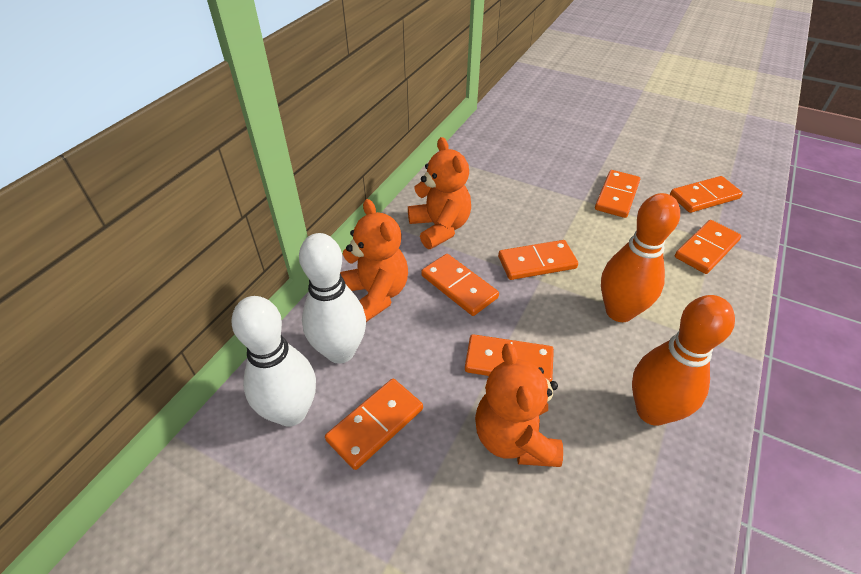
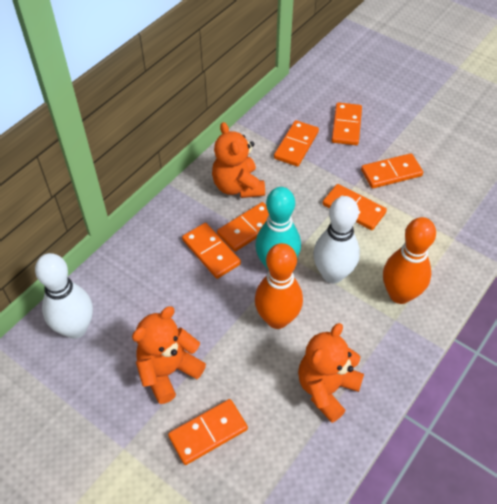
turquoise bowling pin: 0 -> 1

